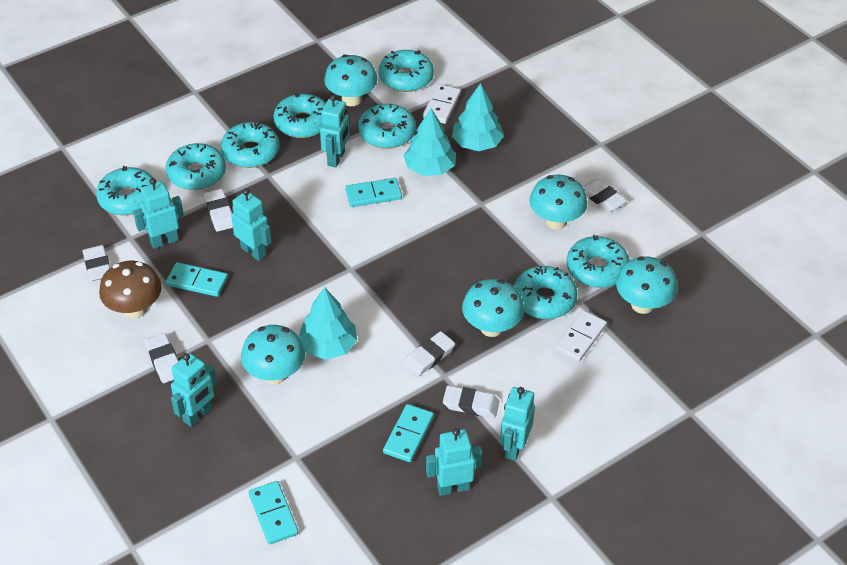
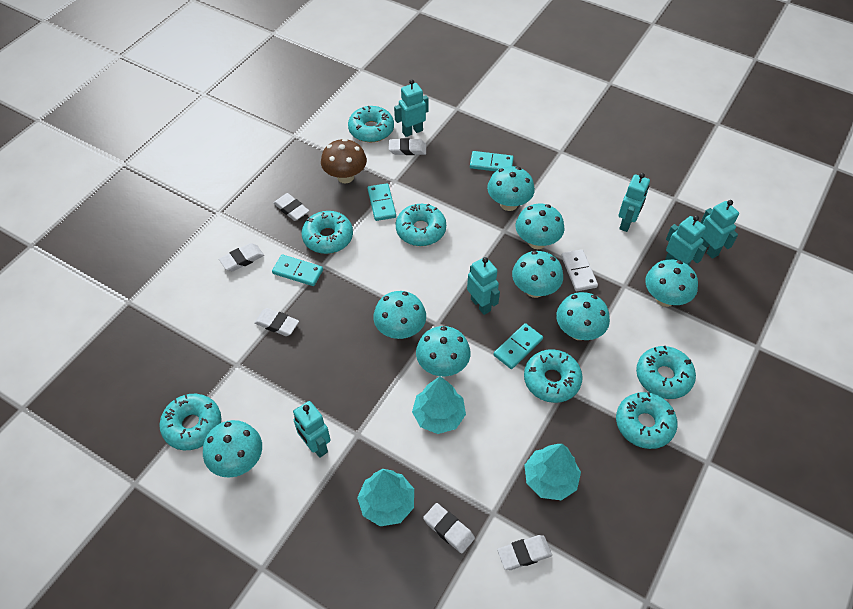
turquoise donut: 8 -> 7
turquoise mushroom: 5 -> 8
white domino: 2 -> 1

